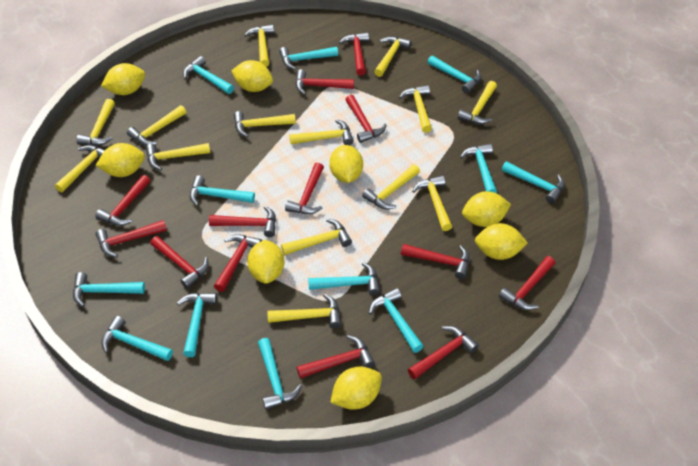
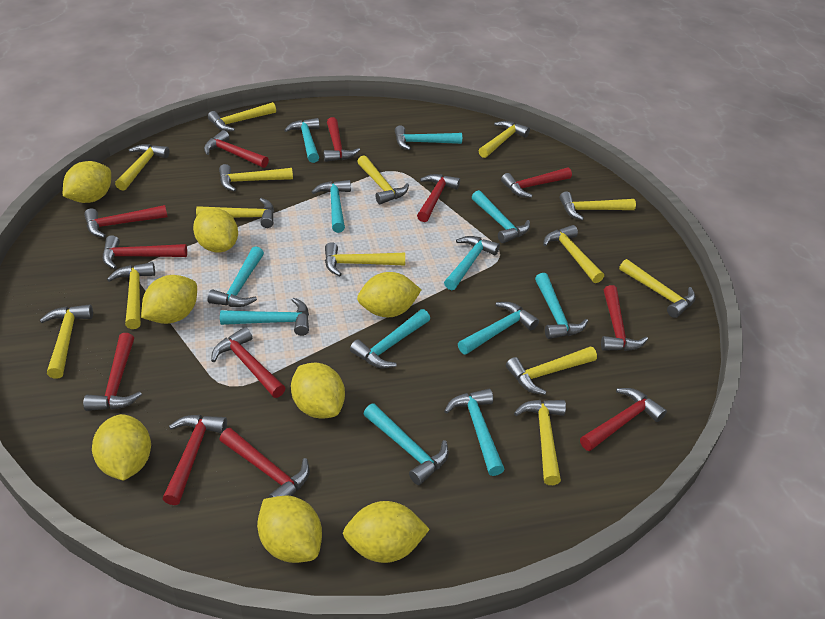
red hammer: 13 -> 12

